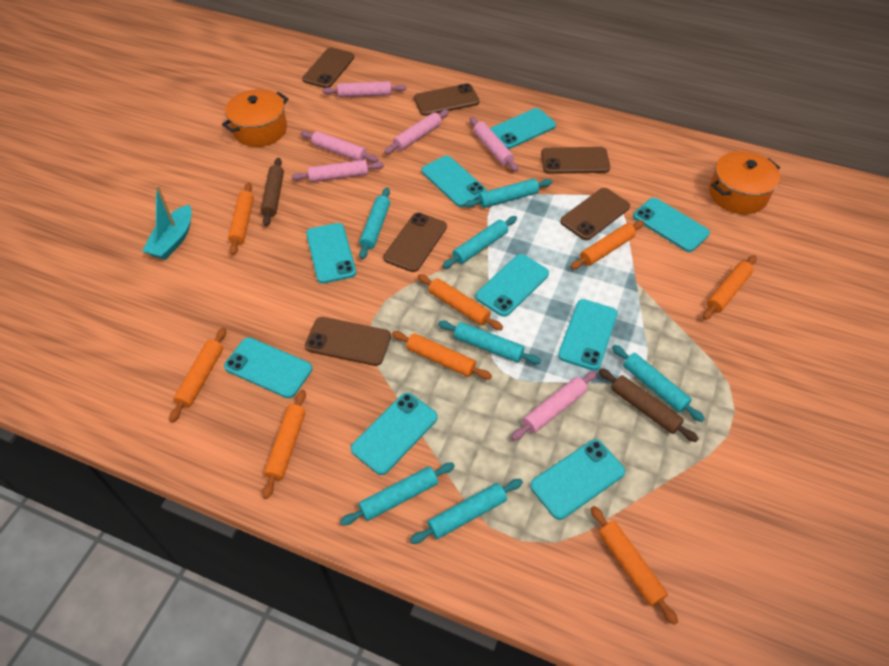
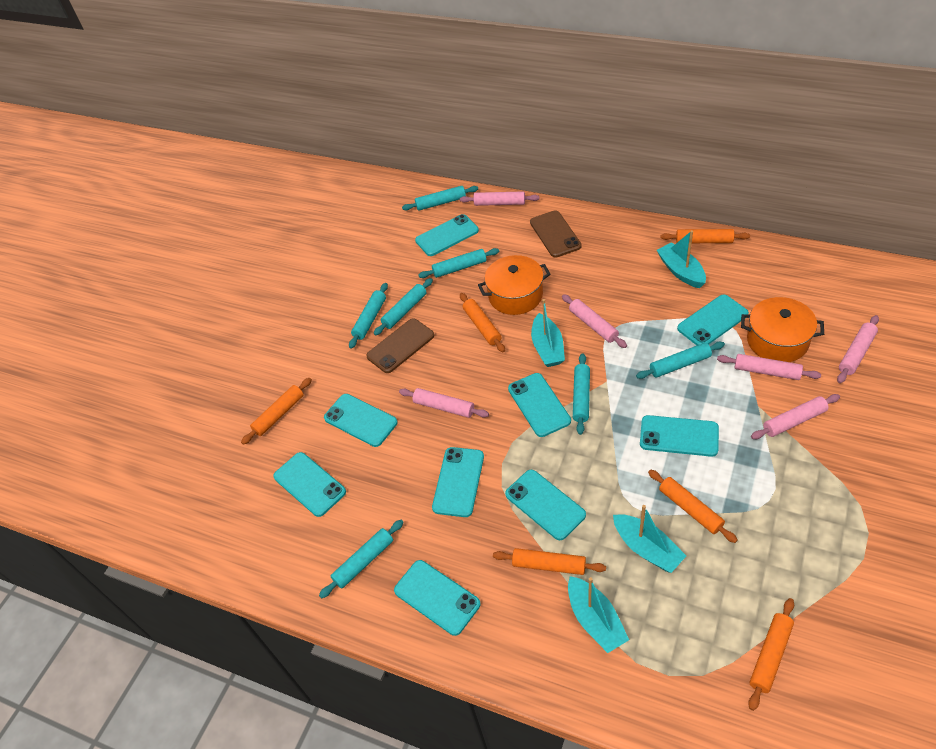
brown phone: 6 -> 2
brown rolling pin: 2 -> 0
orange rolling pin: 8 -> 6
turquoise boat: 1 -> 4

